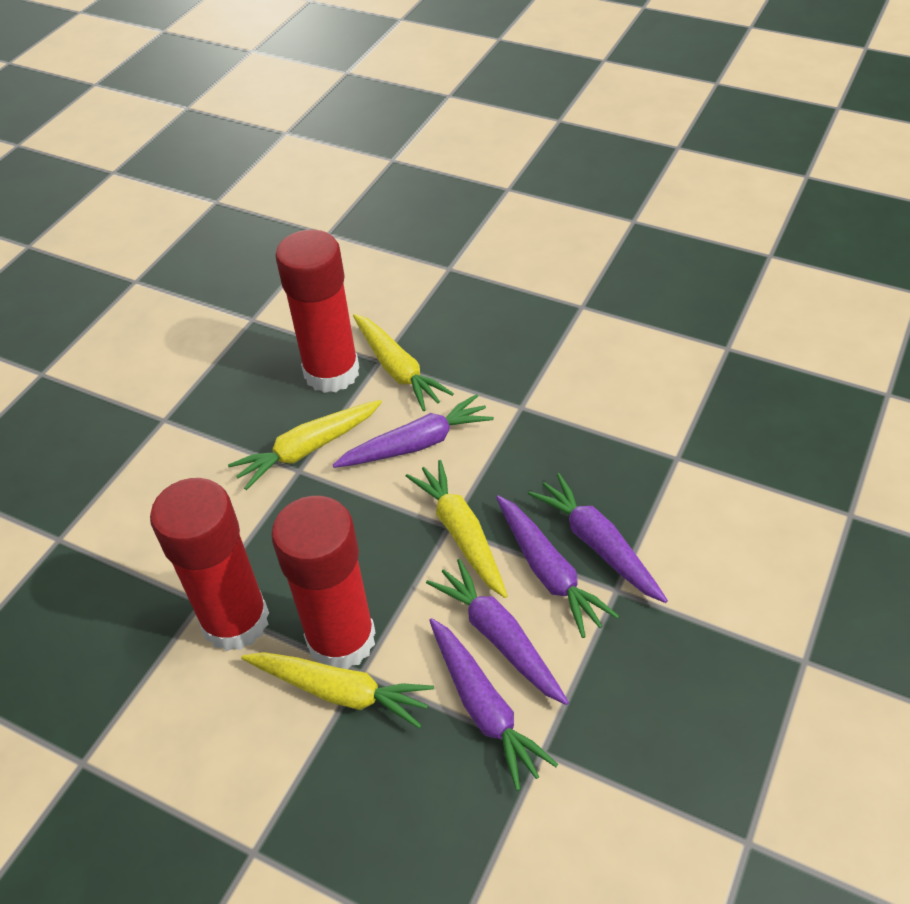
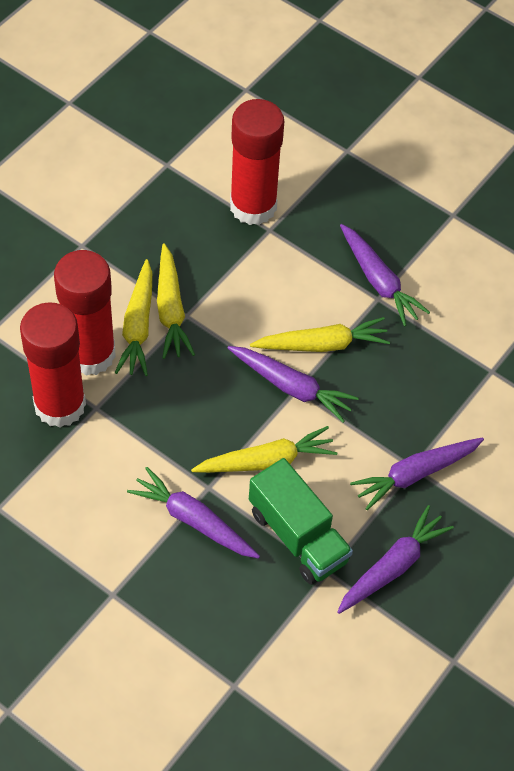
green truck: 0 -> 1

